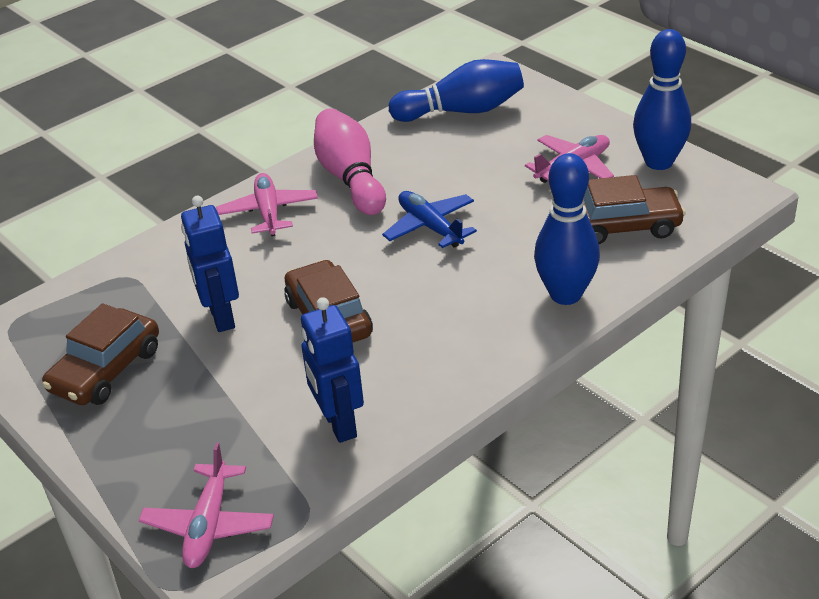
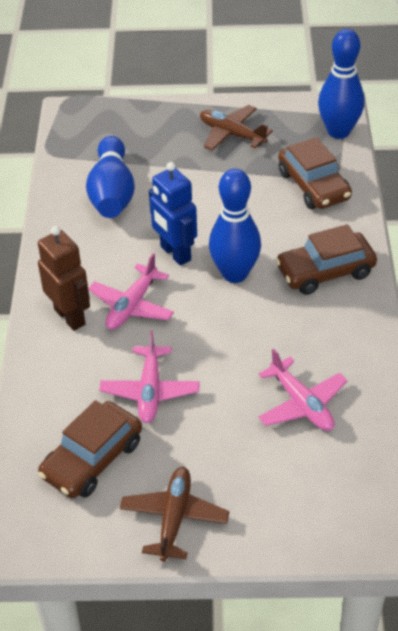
blue plane: 1 -> 0
blue robot: 2 -> 1
brown plane: 0 -> 2
brown robot: 0 -> 1
pink bowling pin: 1 -> 0

